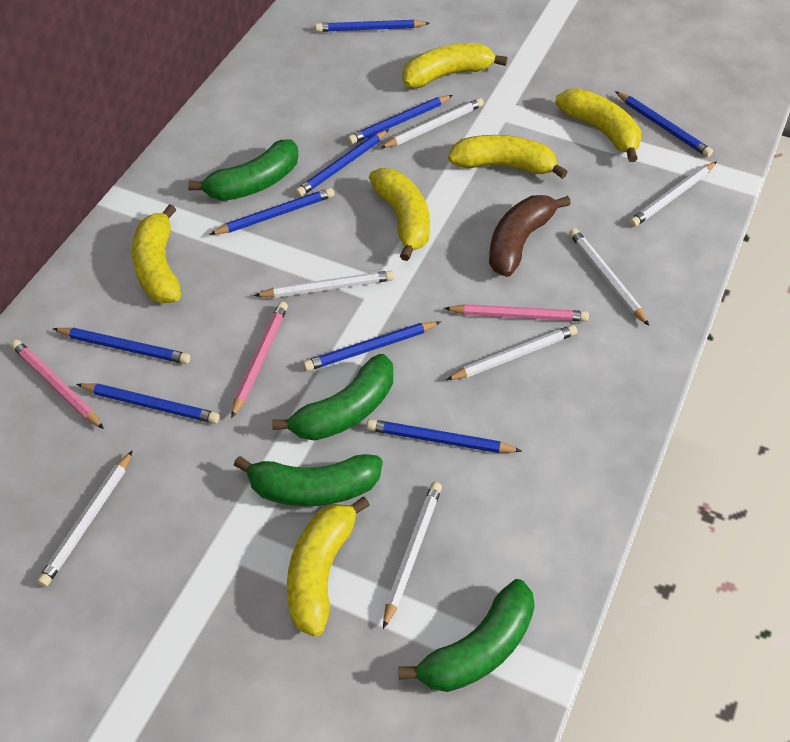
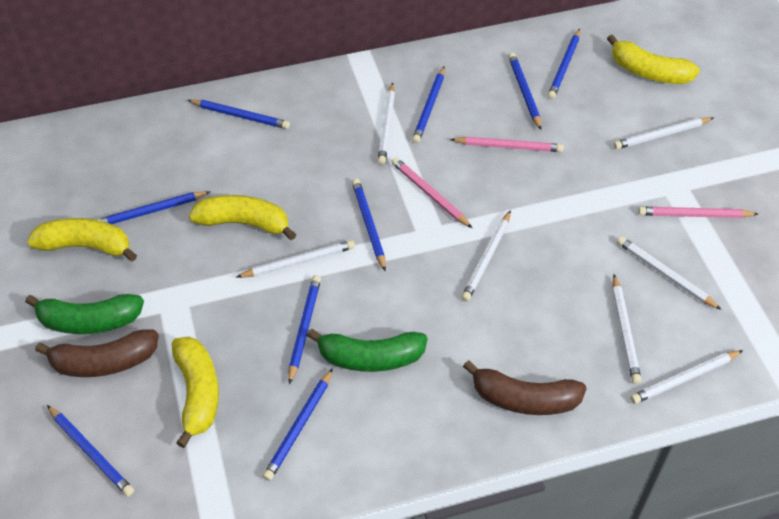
brown banana: 1 -> 2
green banana: 4 -> 2
yellow banana: 6 -> 4

